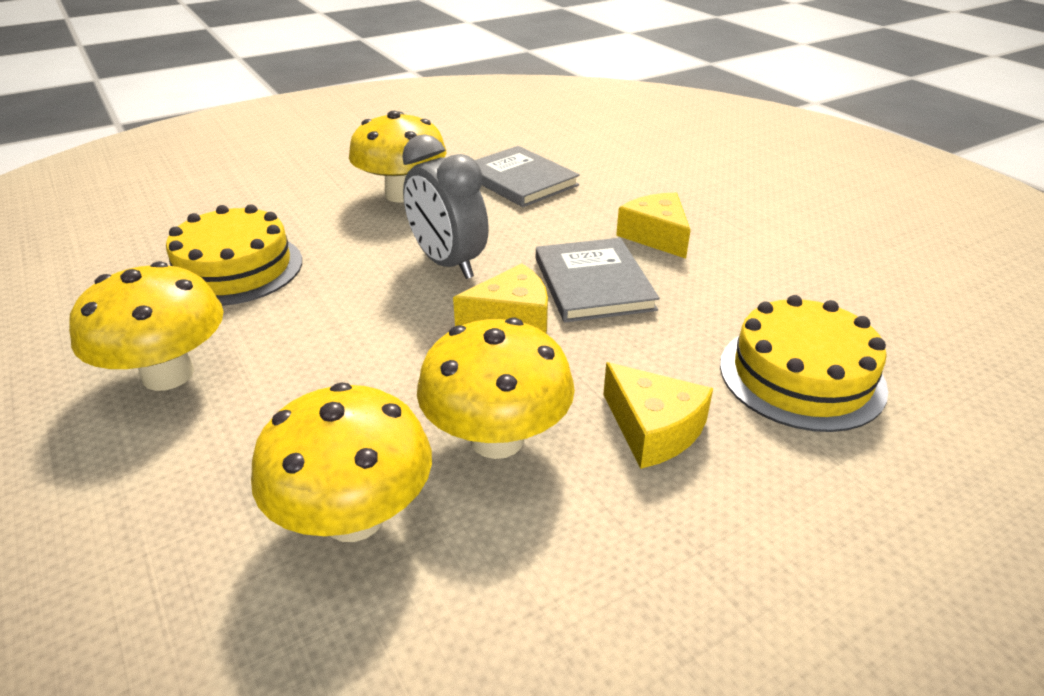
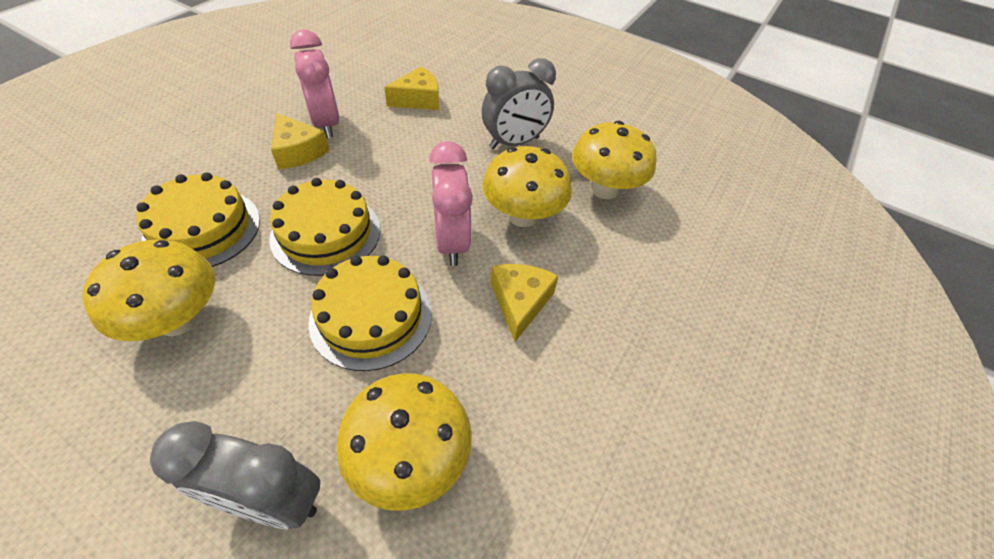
grey book: 2 -> 0
grey clock: 1 -> 2
pink clock: 0 -> 2
yellow cake: 2 -> 3

